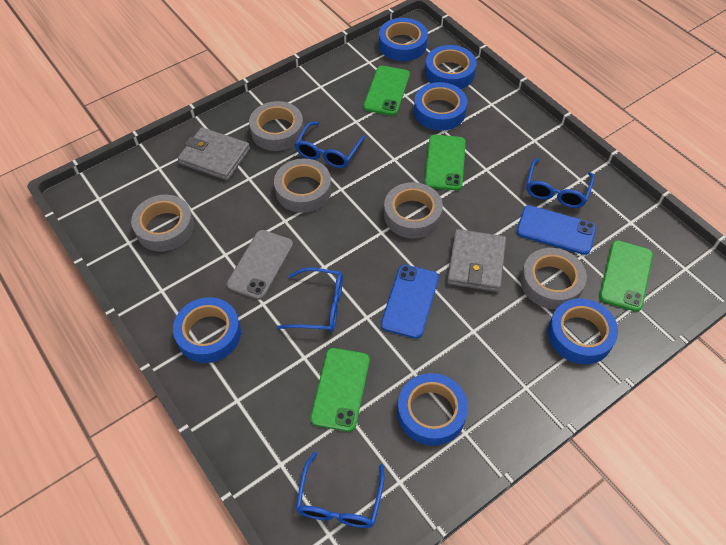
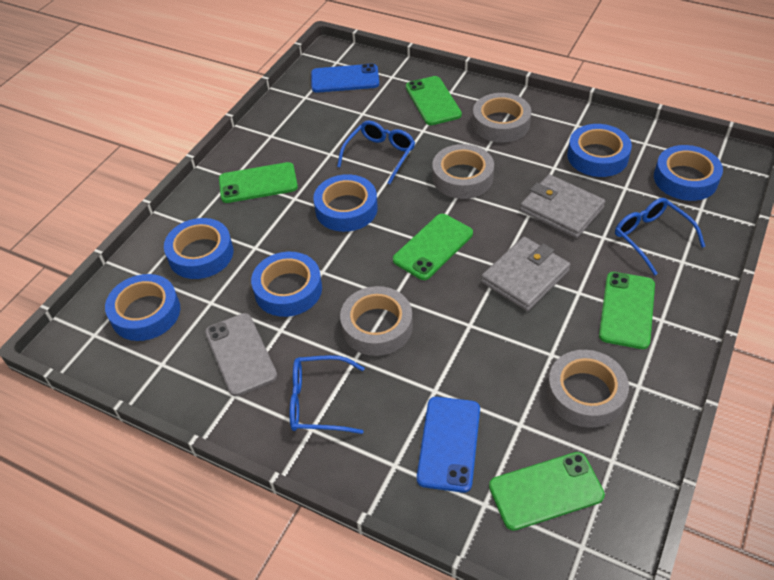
blue glasses: 4 -> 3
green phone: 4 -> 5
grey tape: 5 -> 4

